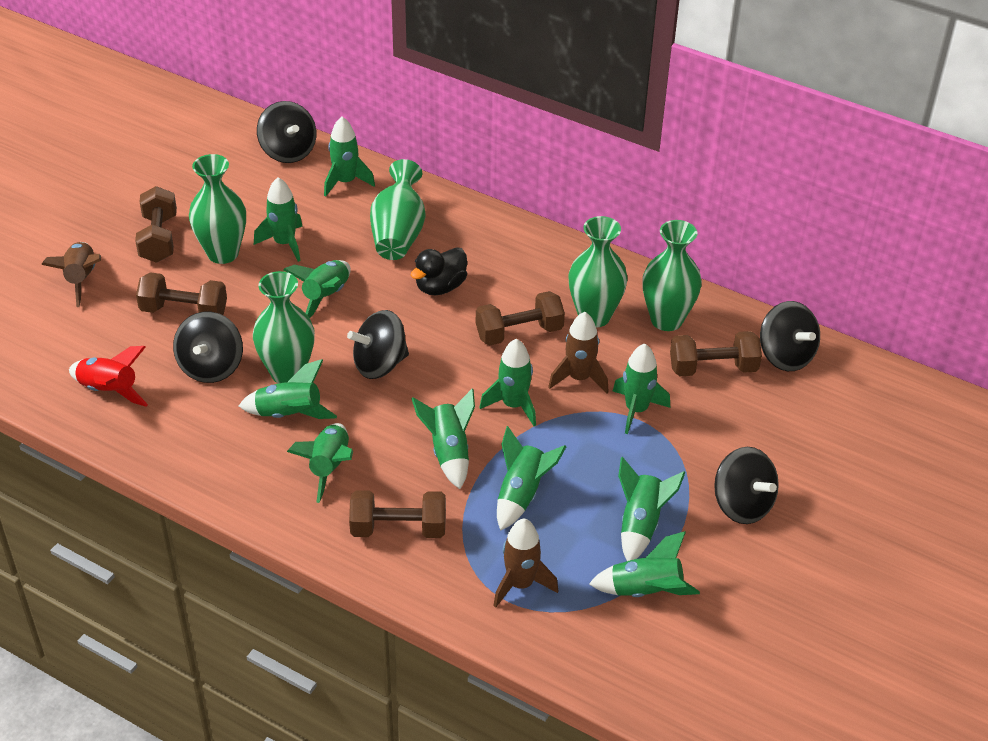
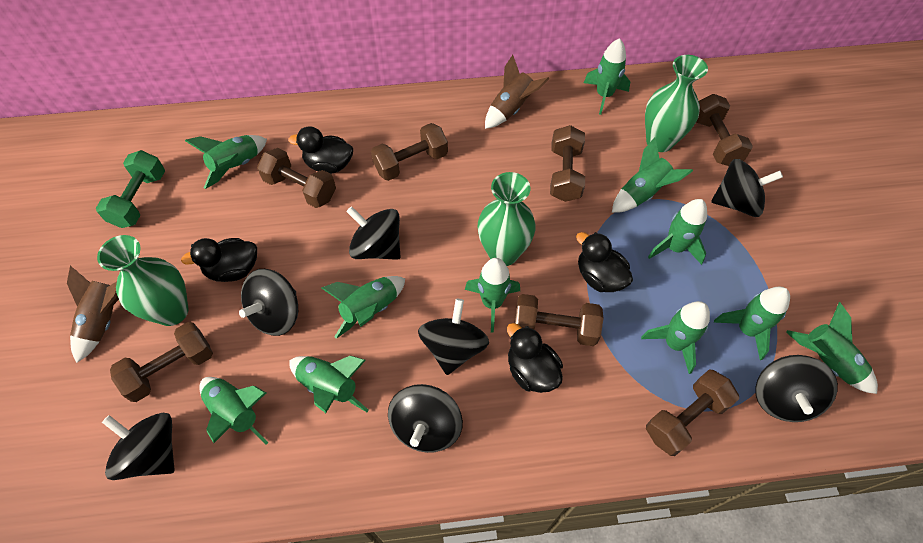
black duck: 1 -> 4
black spinning top: 5 -> 7
brown dumbbell: 5 -> 7
brown rocket: 3 -> 2
green dumbbell: 0 -> 1
green vase: 5 -> 3
red rocket: 1 -> 0

